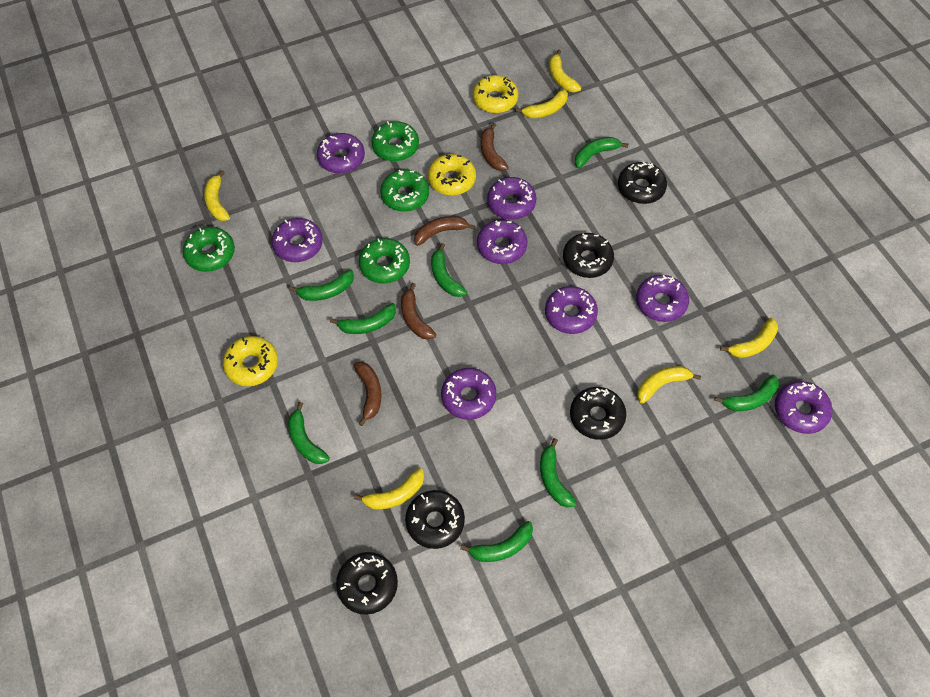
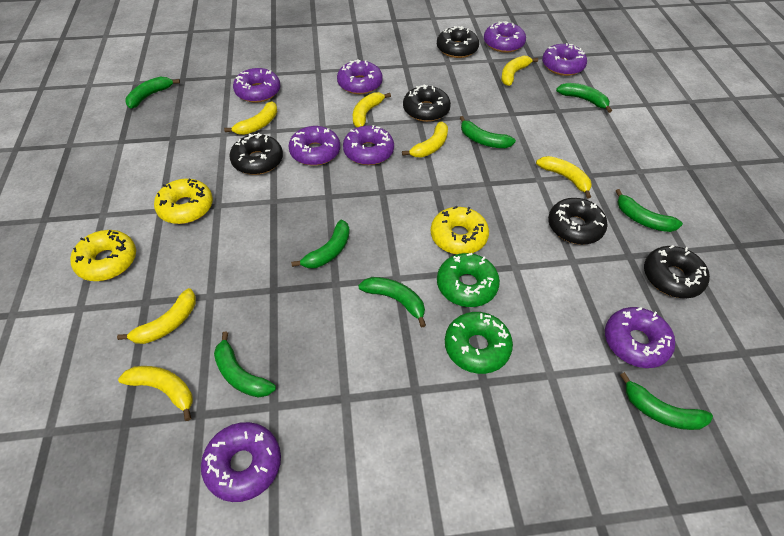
brown banana: 4 -> 0
green donut: 4 -> 2
yellow banana: 6 -> 7

